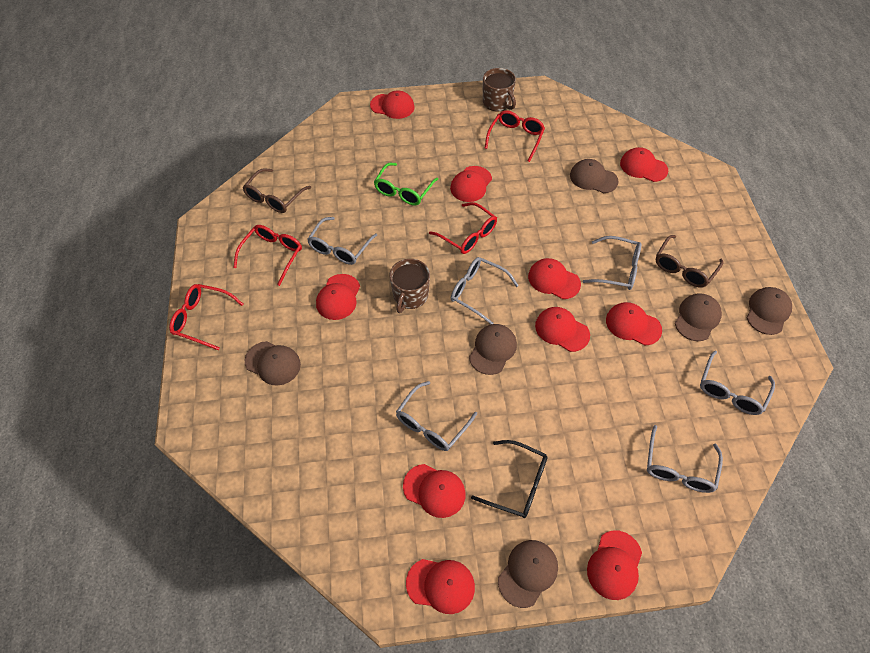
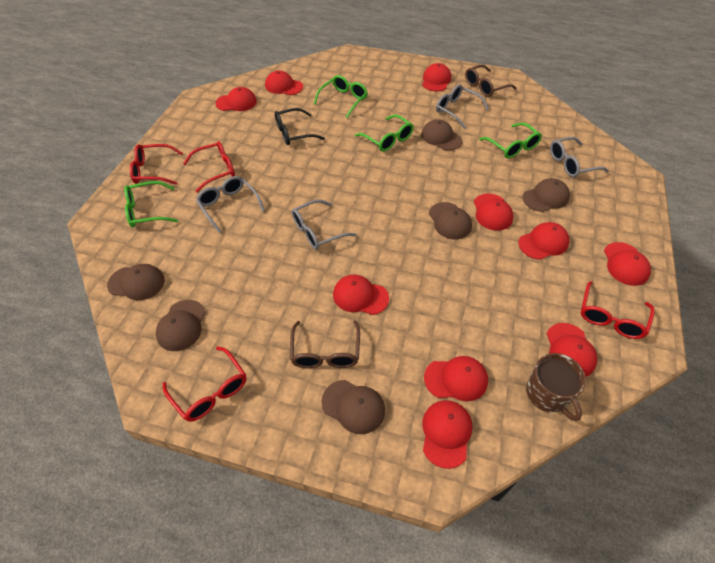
brown mug: 2 -> 1
green glasses: 1 -> 4
grey glasses: 6 -> 4

